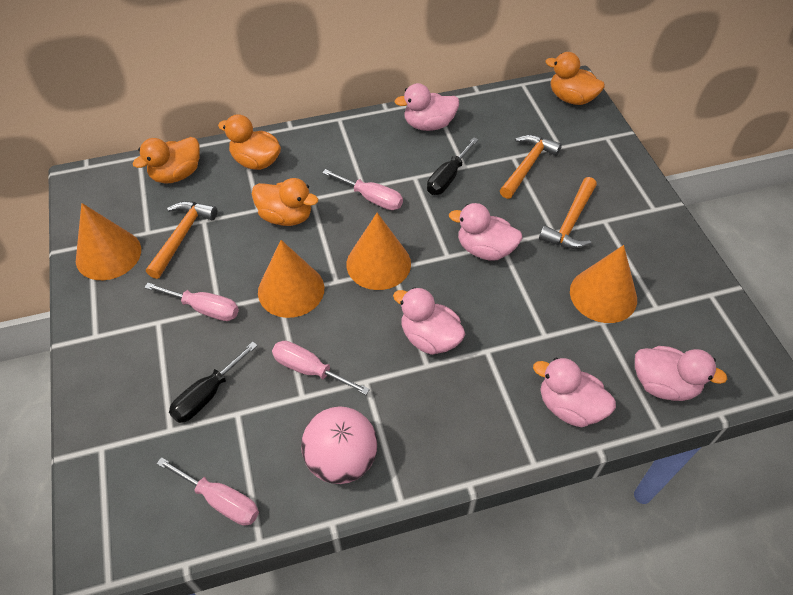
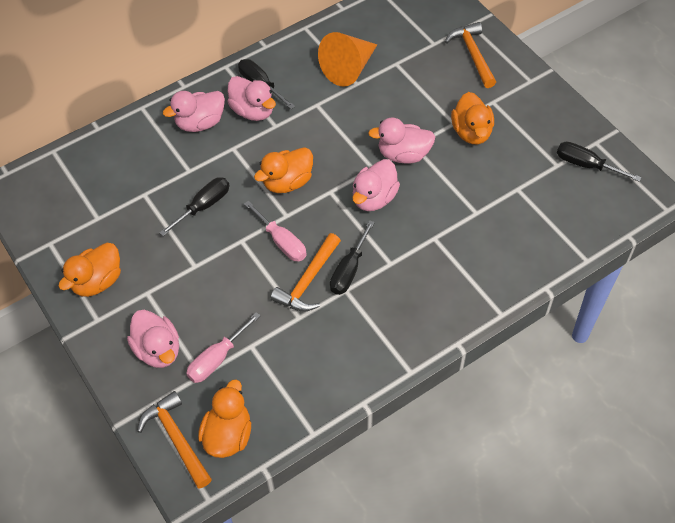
black screwdriver: 2 -> 4
orange cone: 4 -> 1
pink ball: 1 -> 0
pink screwdriver: 4 -> 2

